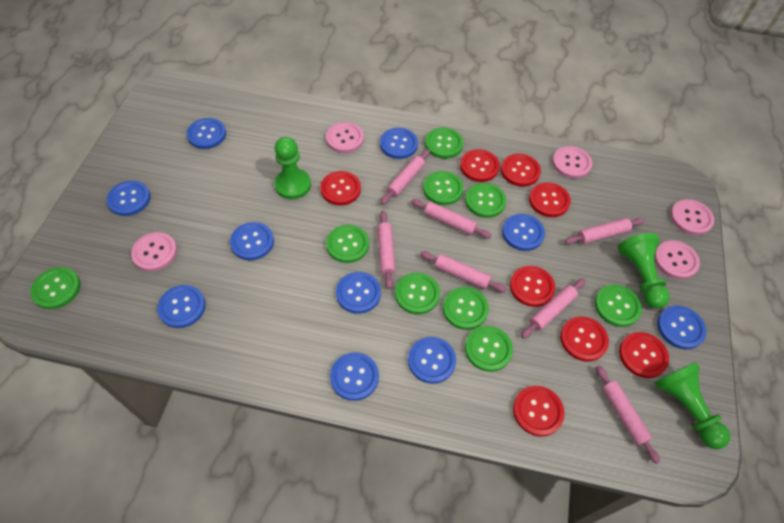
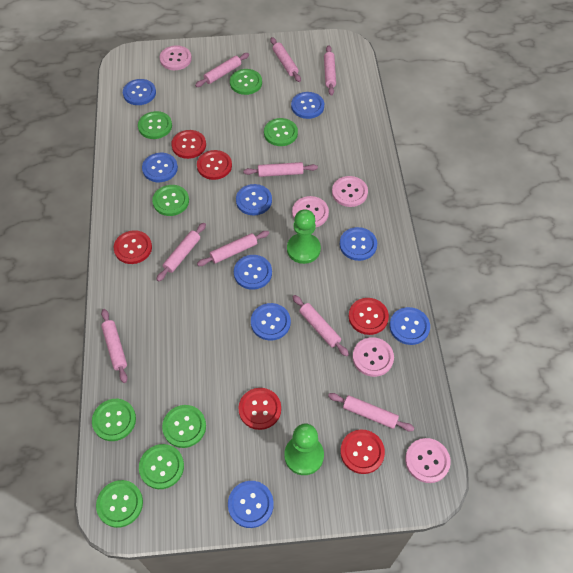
blue button: 10 -> 9
green button: 9 -> 8
green pawn: 3 -> 2
pink rolling pin: 7 -> 9
red button: 8 -> 6

